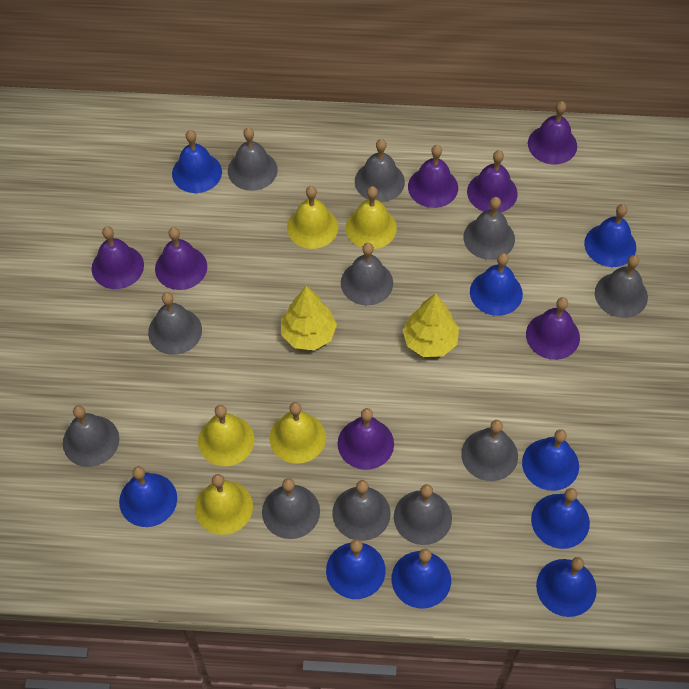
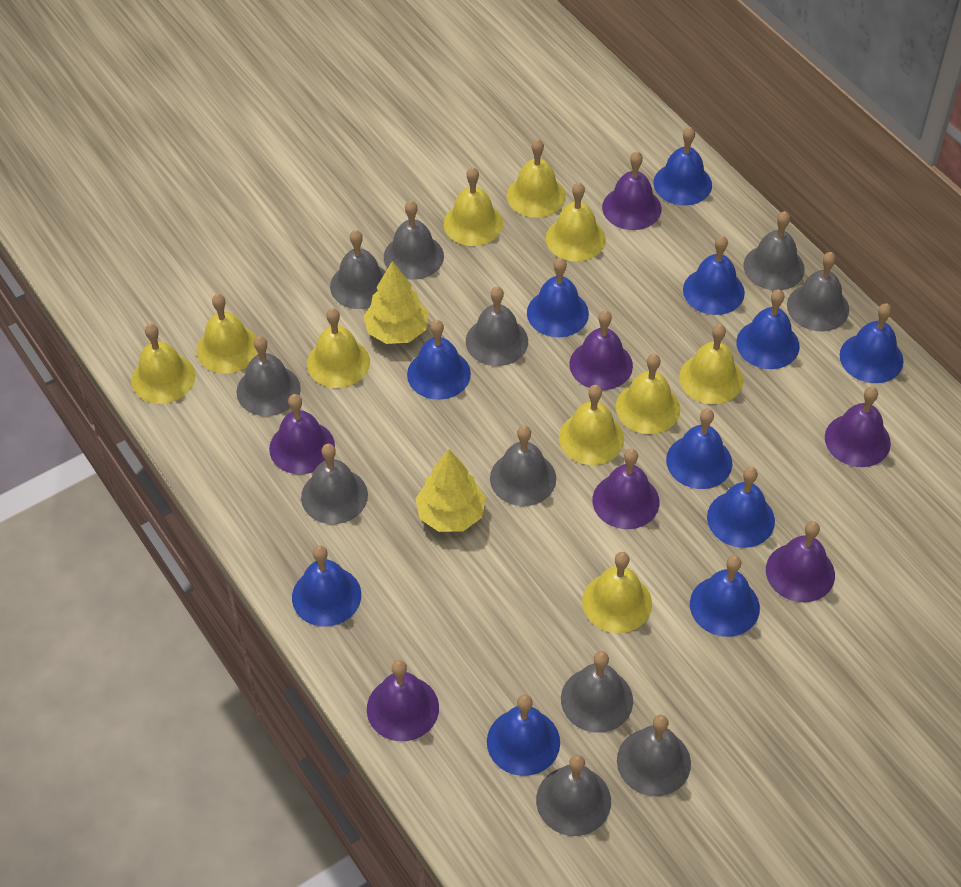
blue bell: 9 -> 11
yellow bell: 5 -> 10

